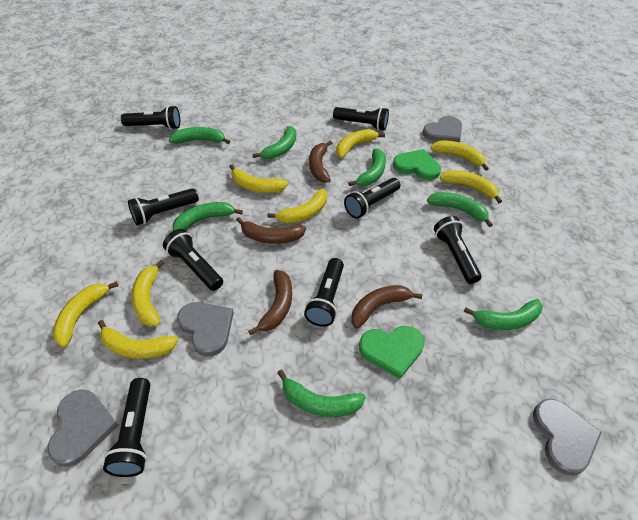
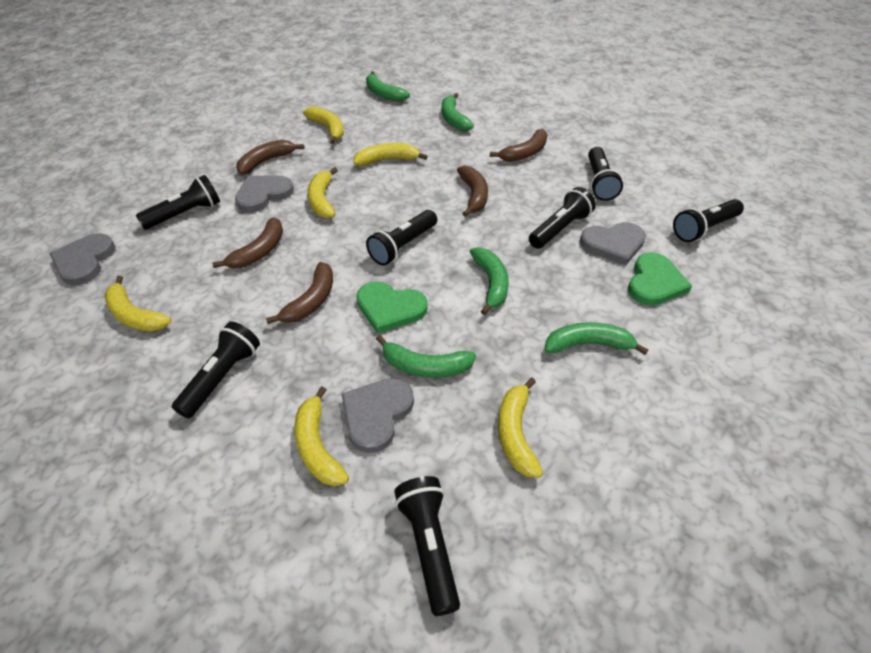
black flashlight: 8 -> 7
brown banana: 4 -> 5
green banana: 7 -> 5
yellow banana: 8 -> 6

